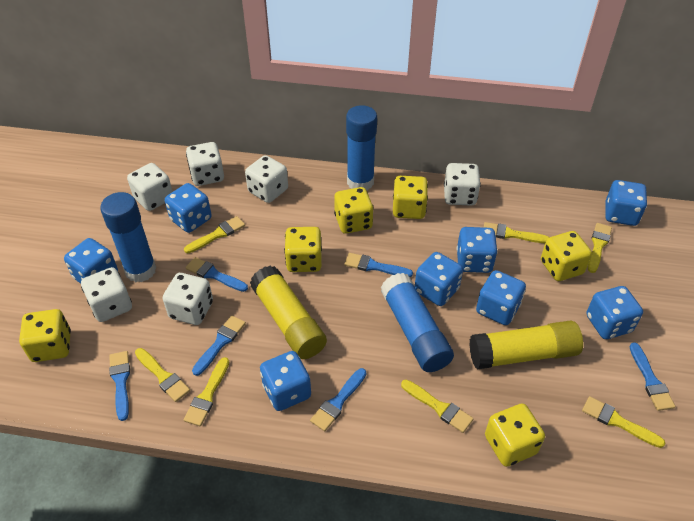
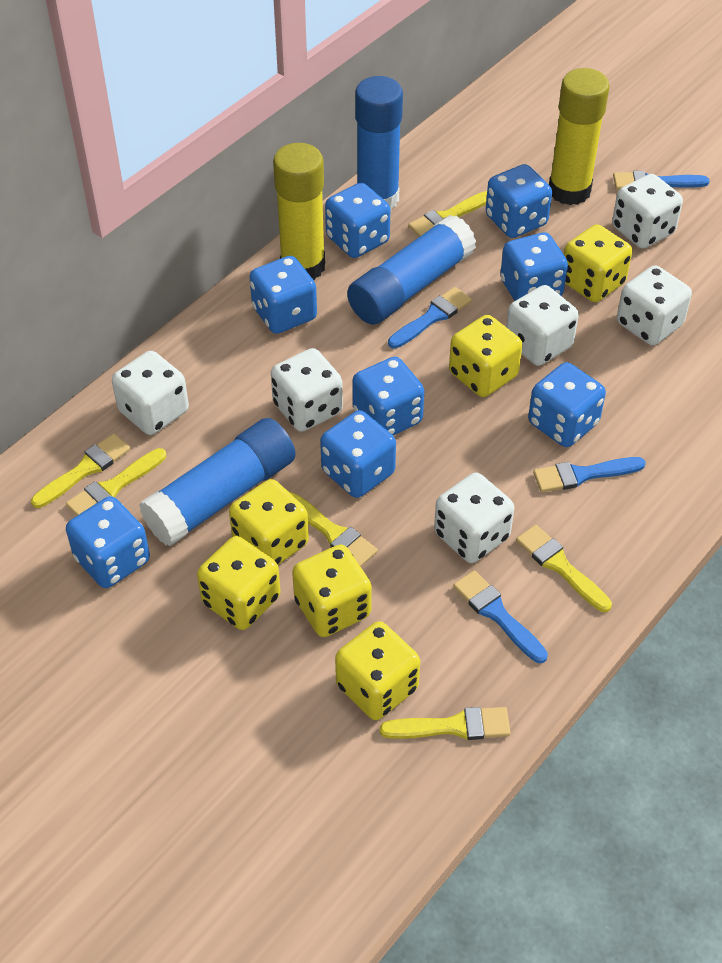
blue brush: 6 -> 4
yellow brush: 7 -> 6

